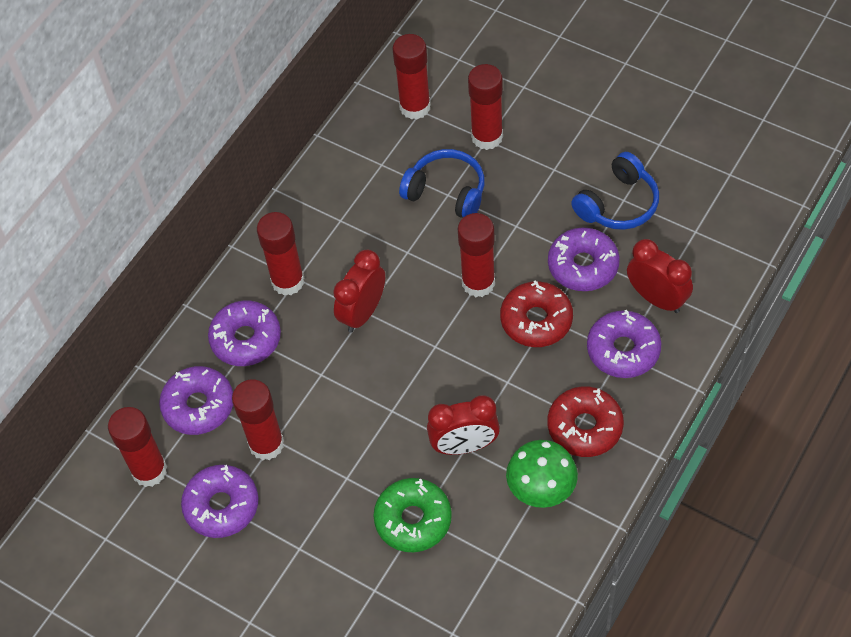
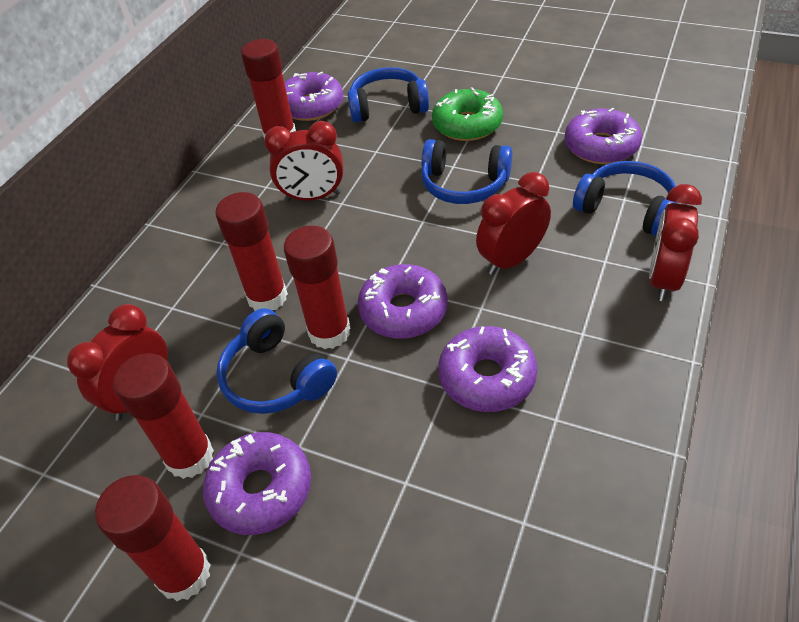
blue headphones: 2 -> 4
green mushroom: 1 -> 0
red clock: 3 -> 4
red donut: 2 -> 0
red glue stick: 6 -> 5

